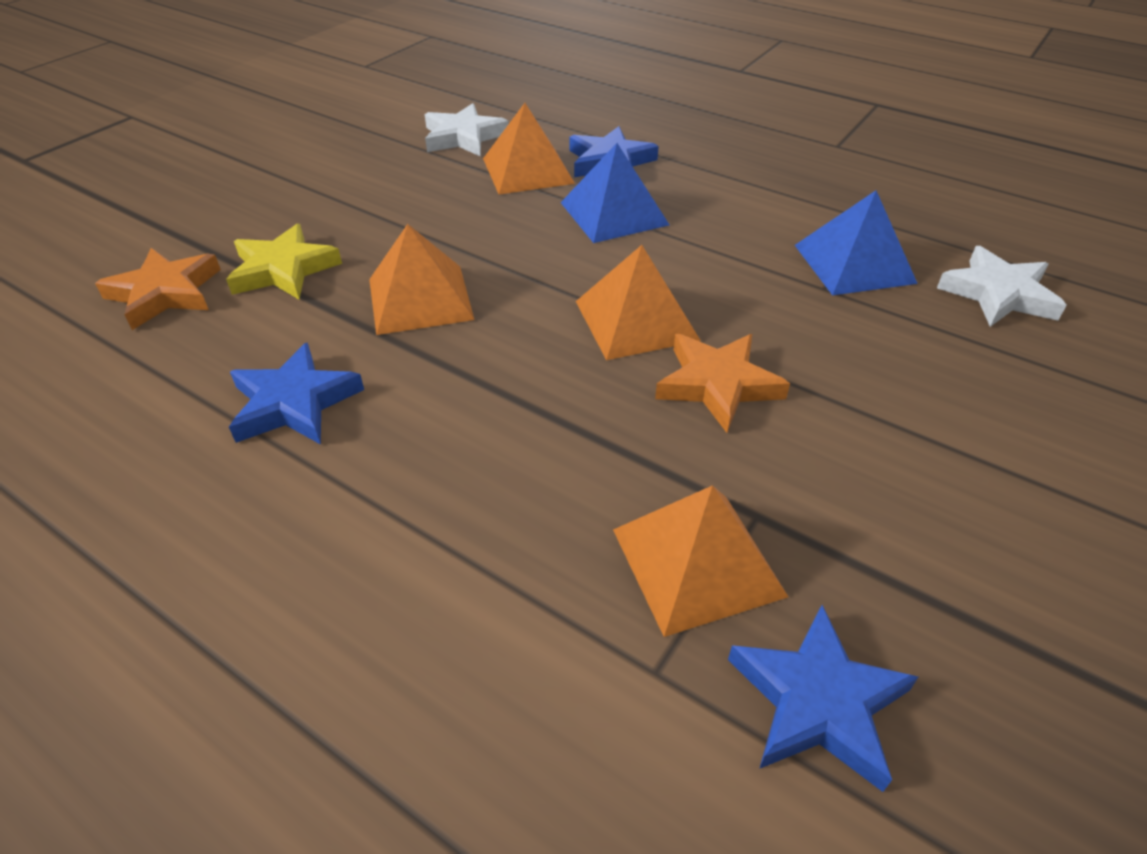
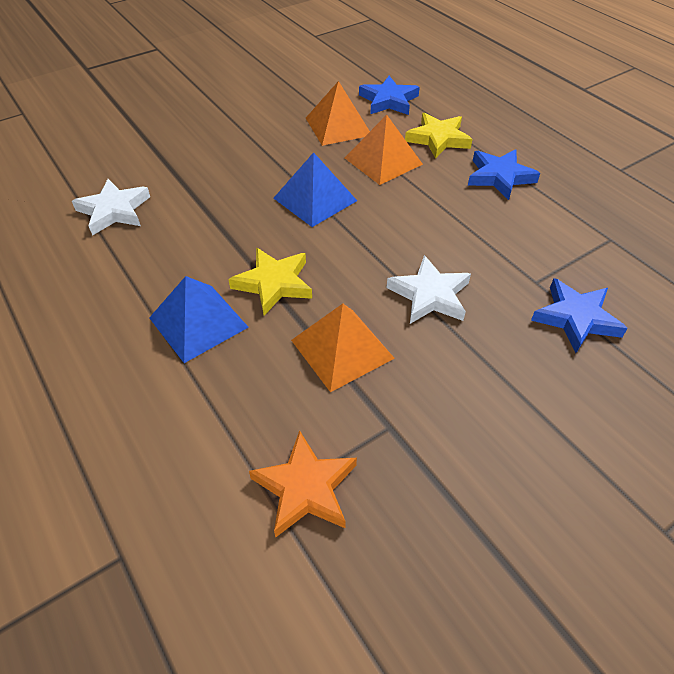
orange pyramid: 4 -> 3
orange star: 2 -> 1
yellow star: 1 -> 2

